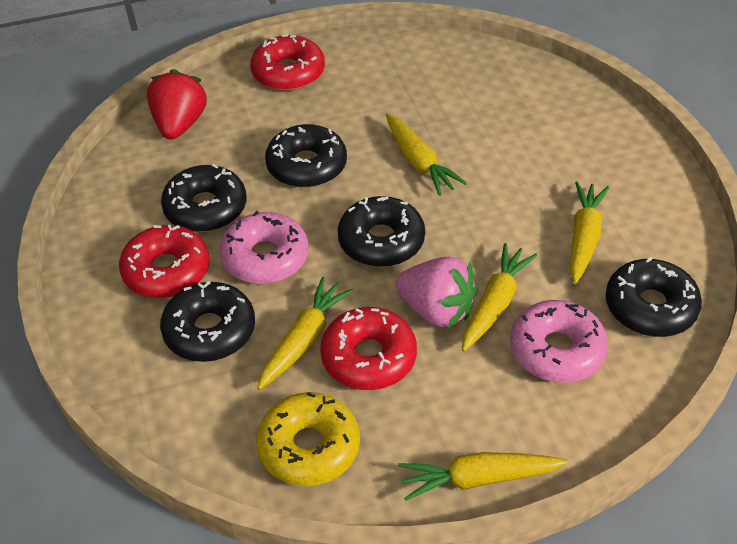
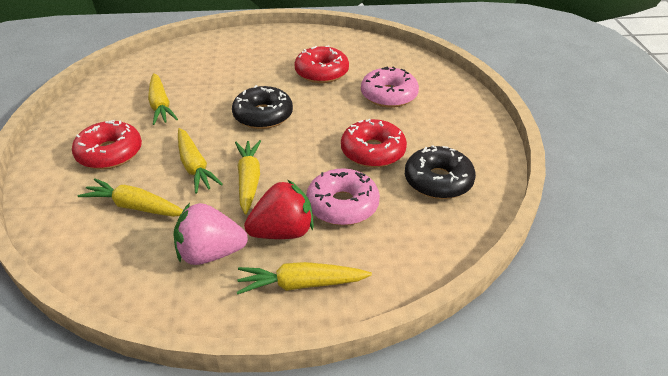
black donut: 5 -> 2
yellow donut: 1 -> 0

